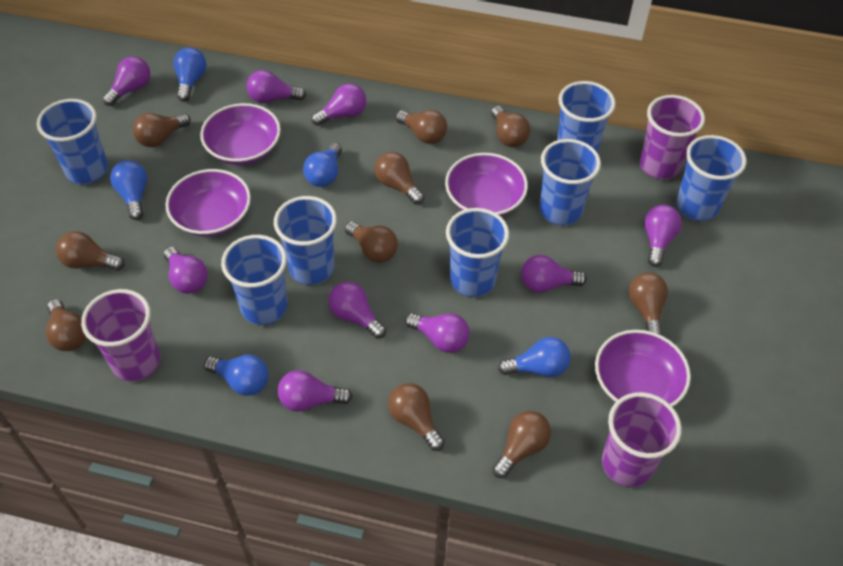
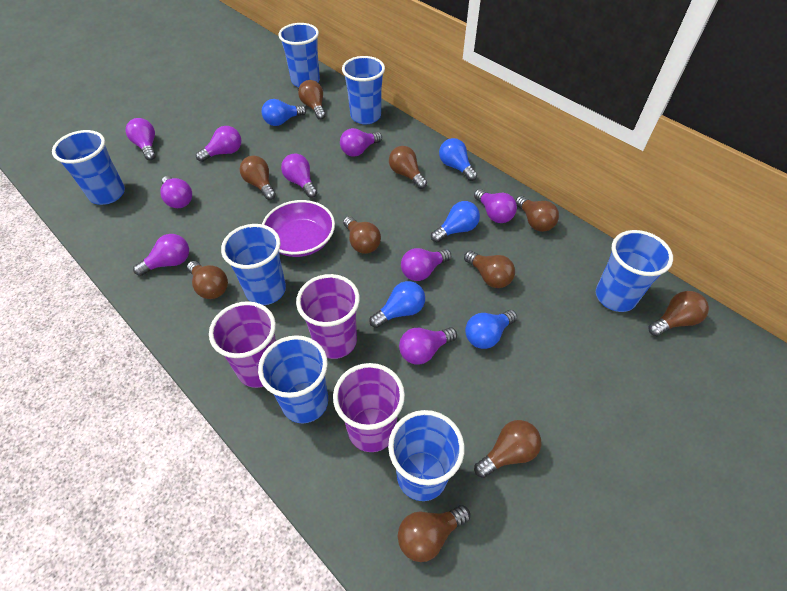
purple bowl: 4 -> 1

